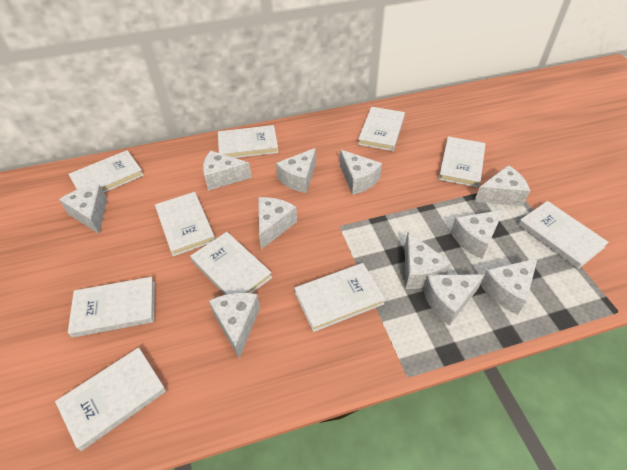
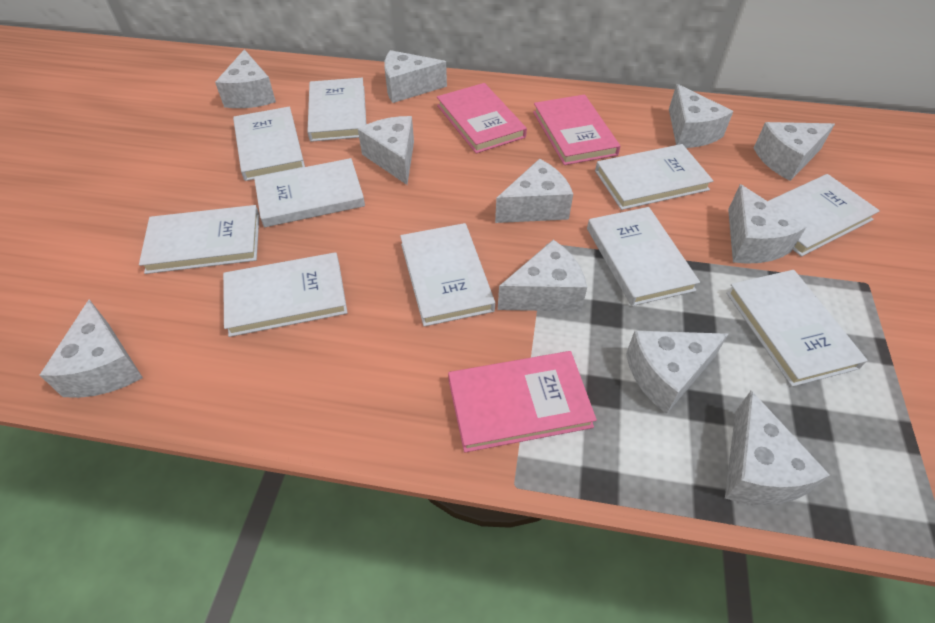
pink book: 0 -> 3

